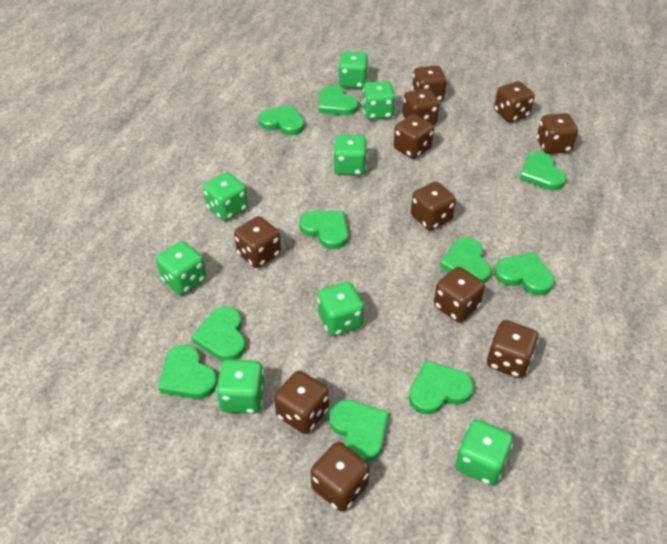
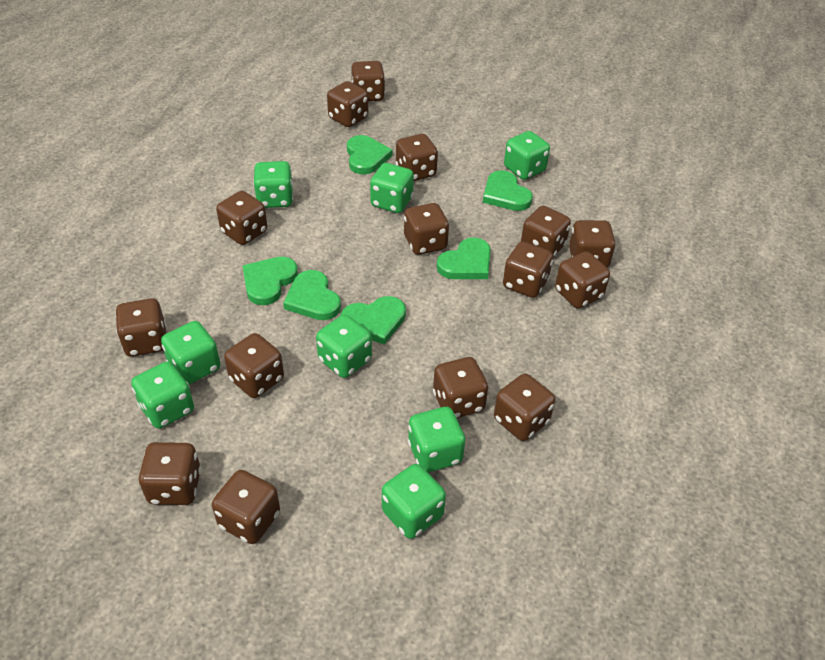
brown dice: 11 -> 15
green heart: 10 -> 6

